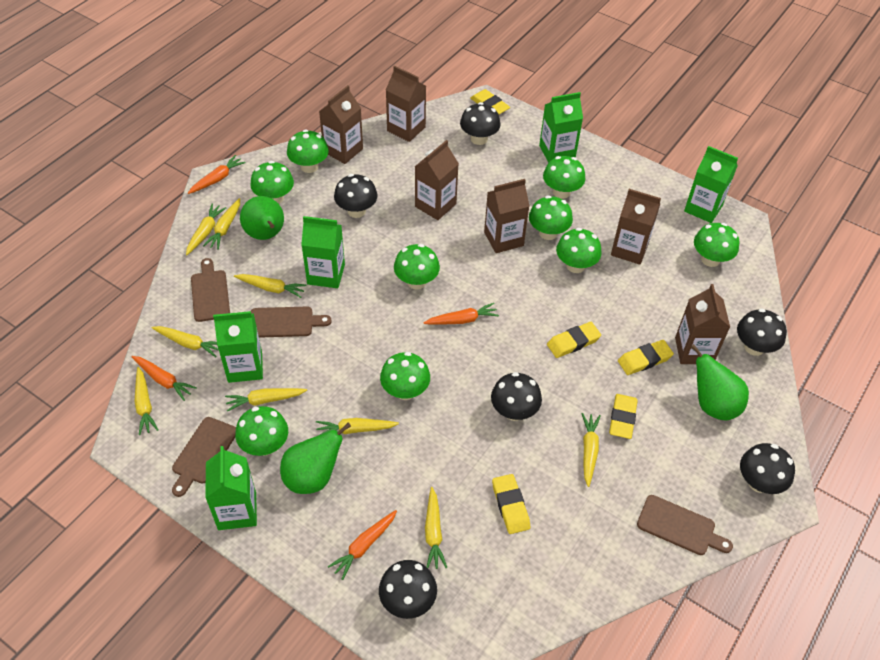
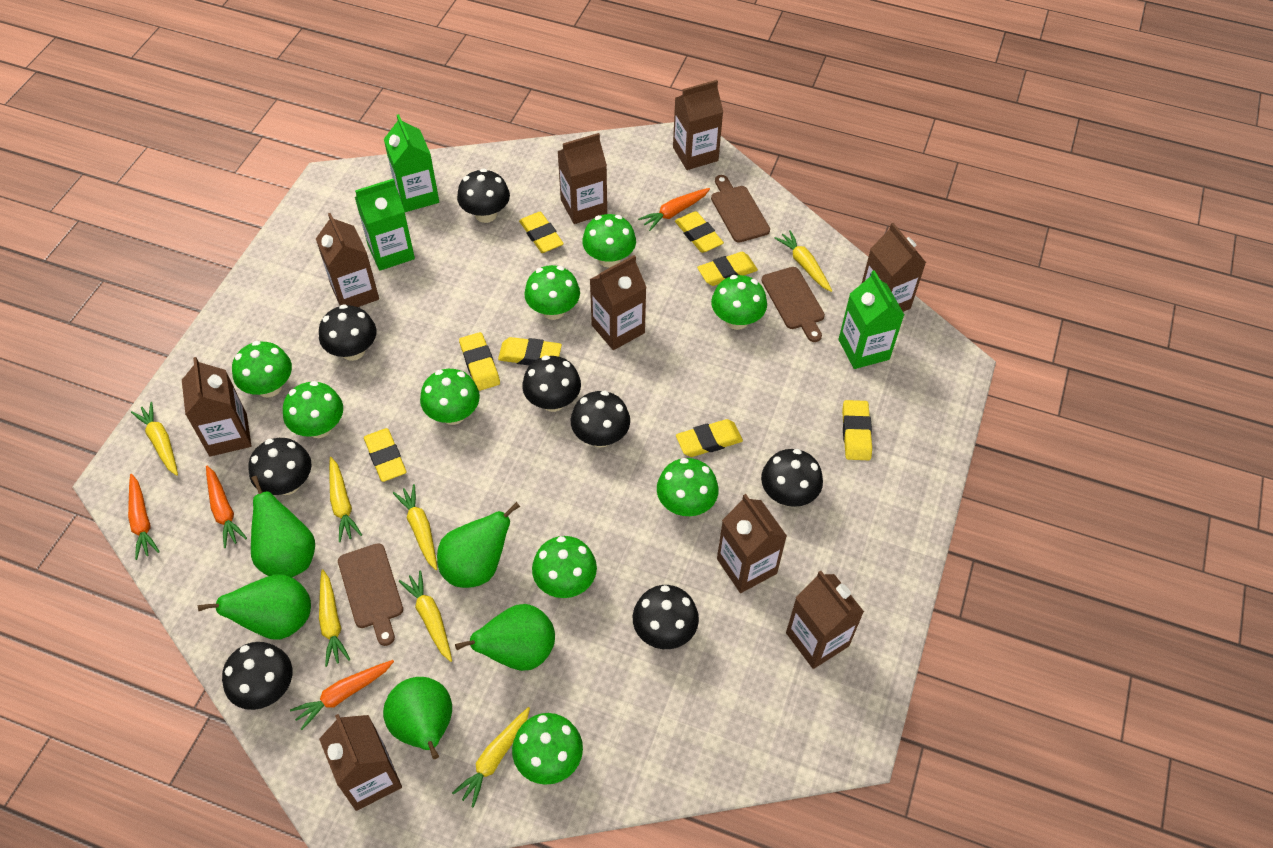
black mushroom: 6 -> 8
brown carton: 6 -> 9
brown cutting board: 4 -> 3
green carton: 5 -> 3
green pear: 3 -> 5
yellow carrot: 9 -> 7
yellow eraser: 5 -> 8

